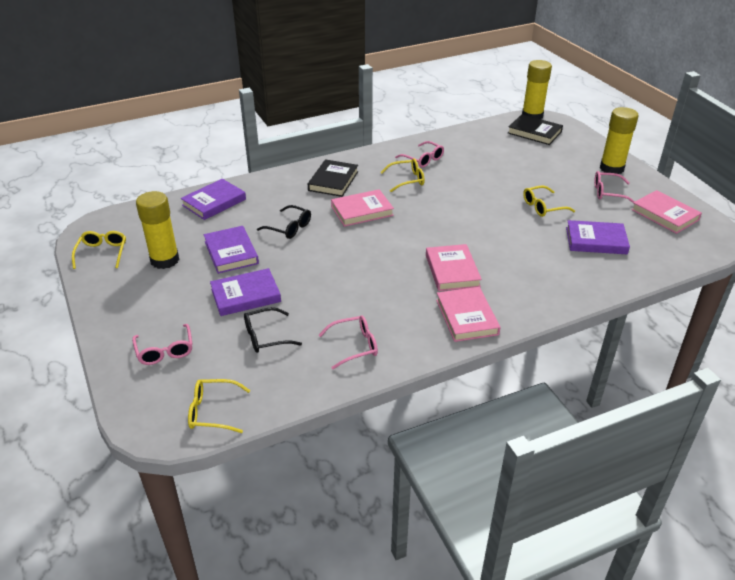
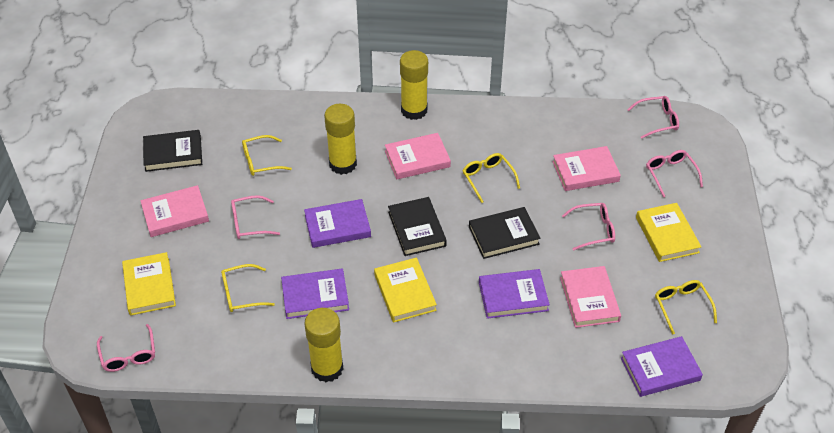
black book: 2 -> 3
black glasses: 2 -> 0
pink glasses: 4 -> 5
yellow book: 0 -> 3

